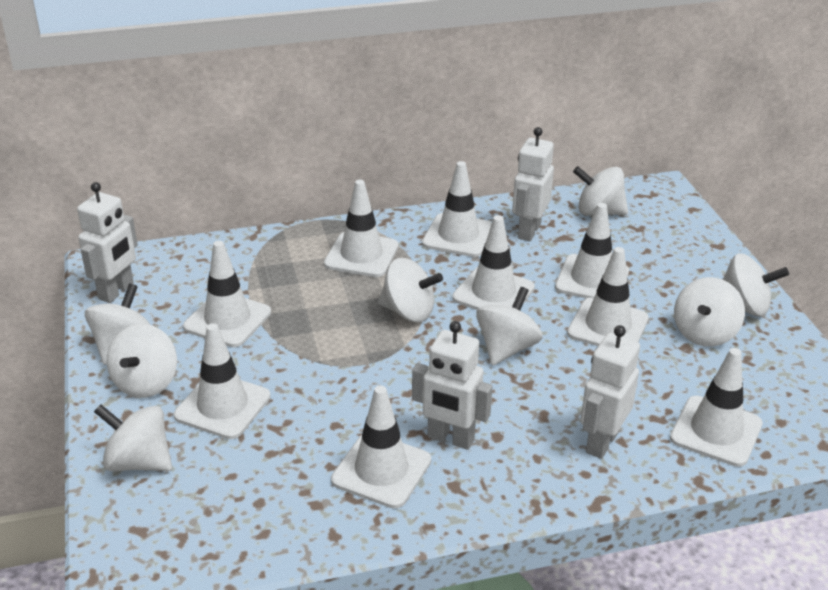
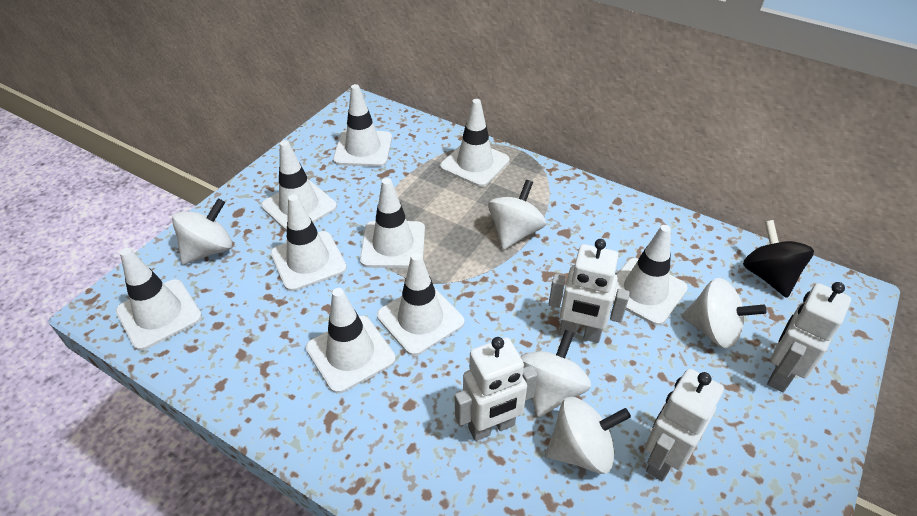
black spinning top: 0 -> 1
white spinning top: 8 -> 5

